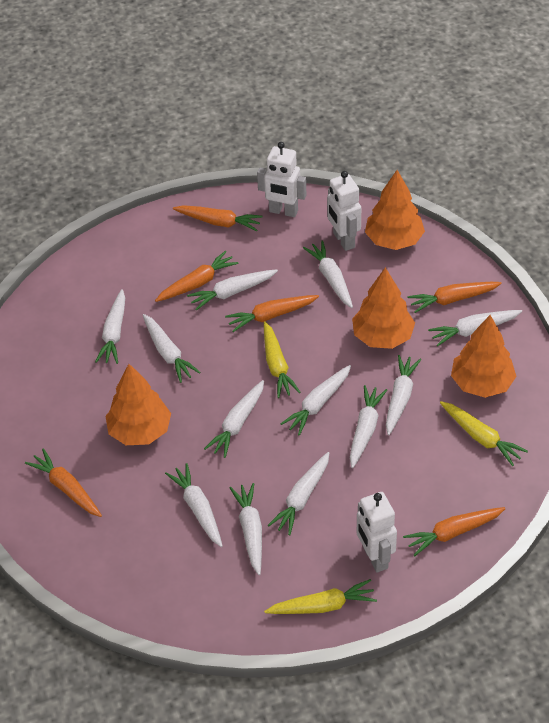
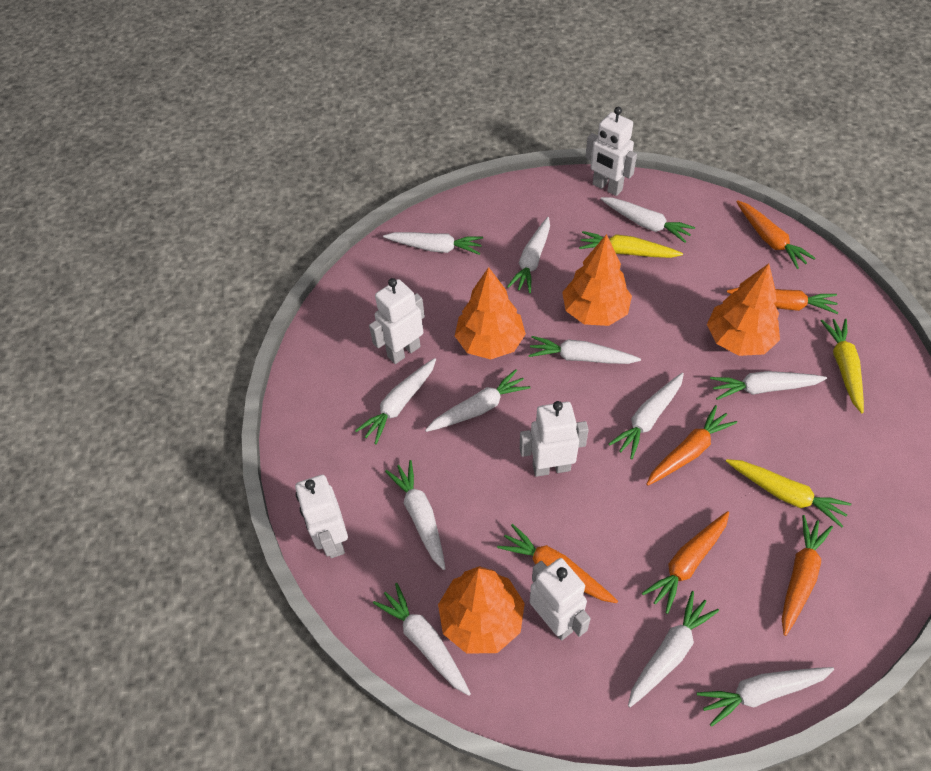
white robot: 3 -> 5

